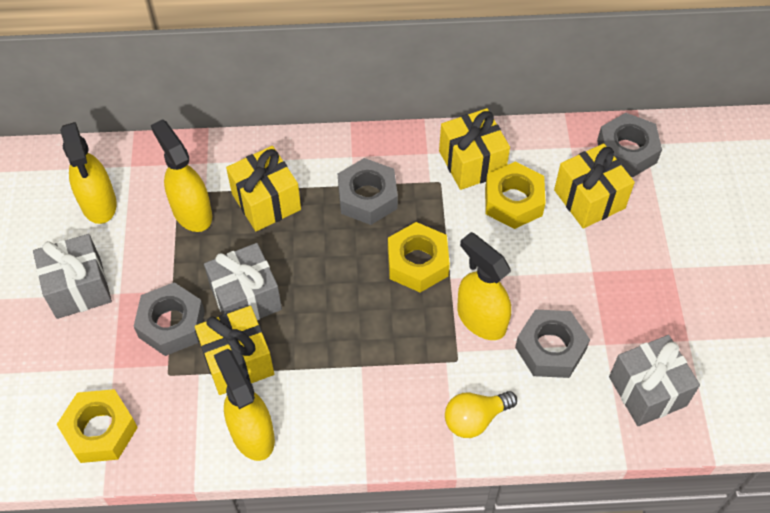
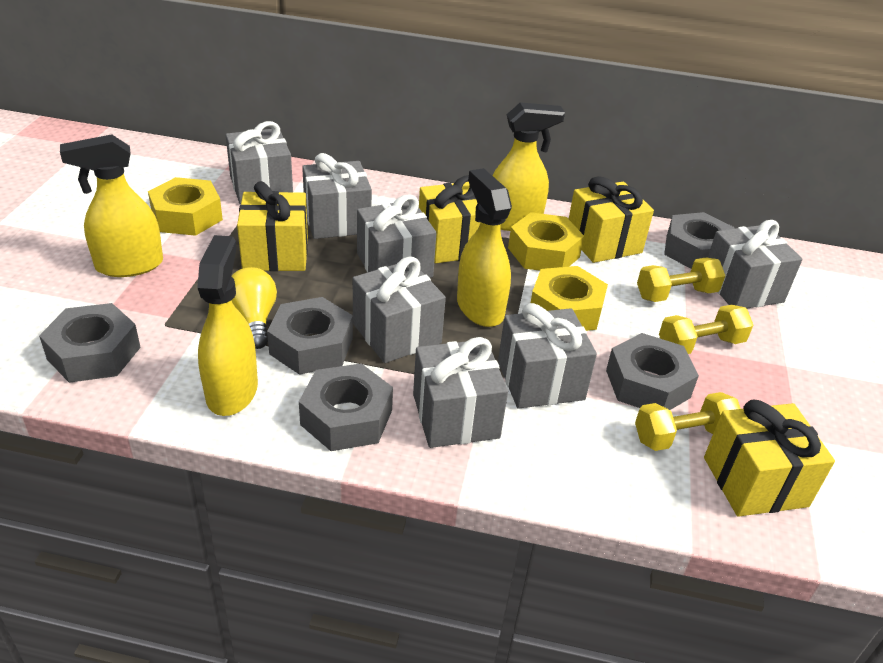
grey gift: 3 -> 7
grey nut: 4 -> 5
yellow dumbbell: 0 -> 3

